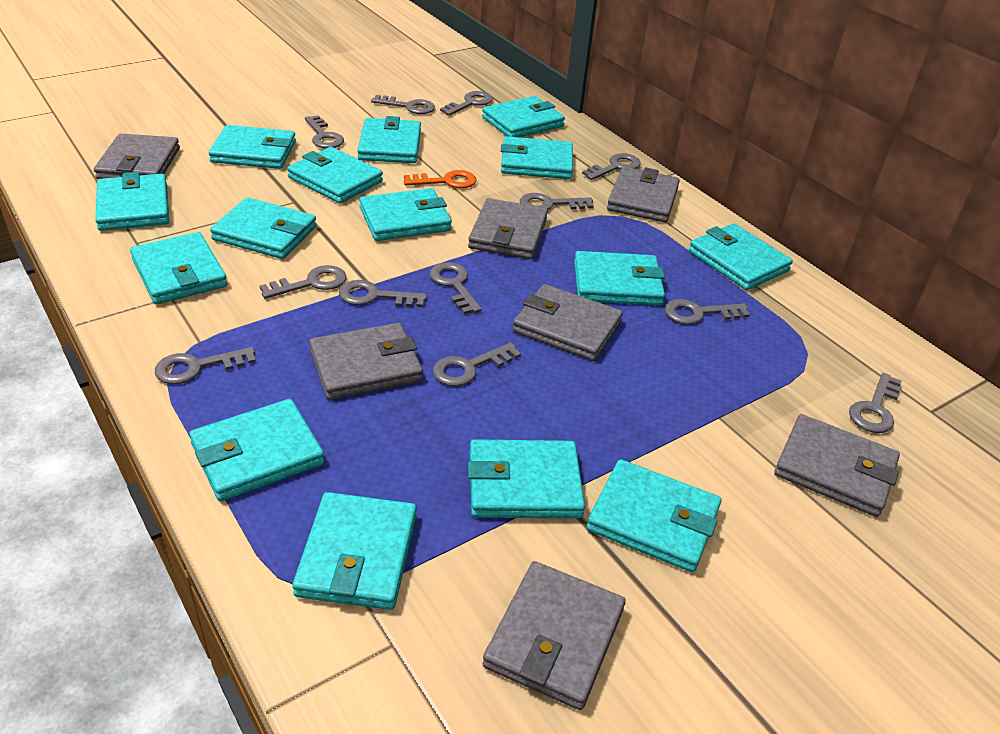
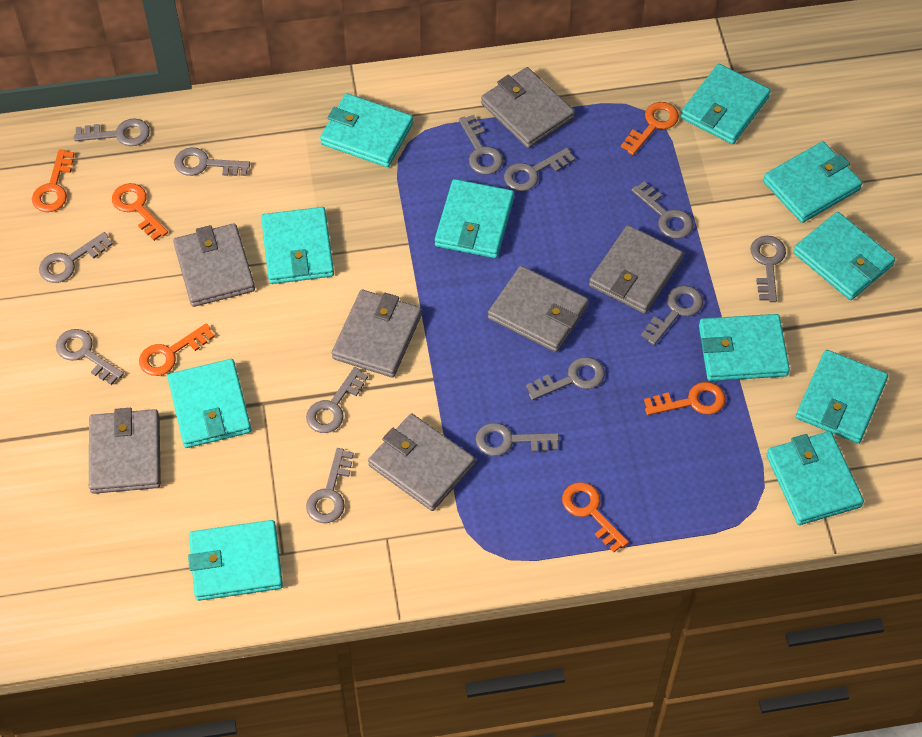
grey key: 12 -> 13
orange key: 1 -> 6
turquoise wallet: 15 -> 11

